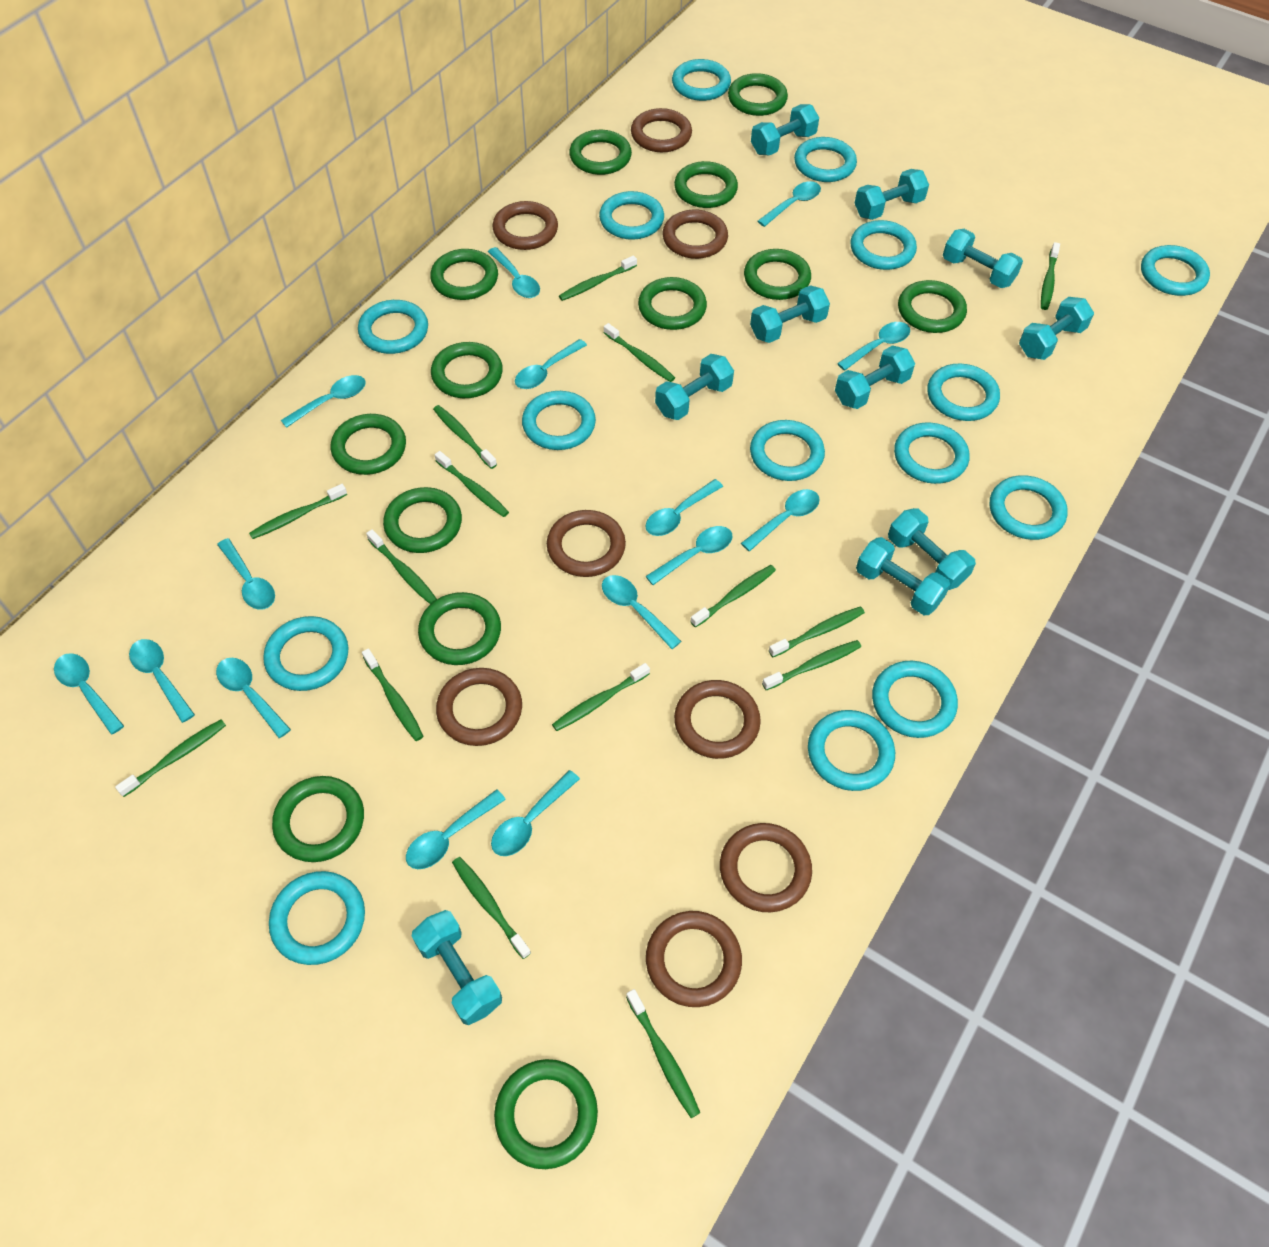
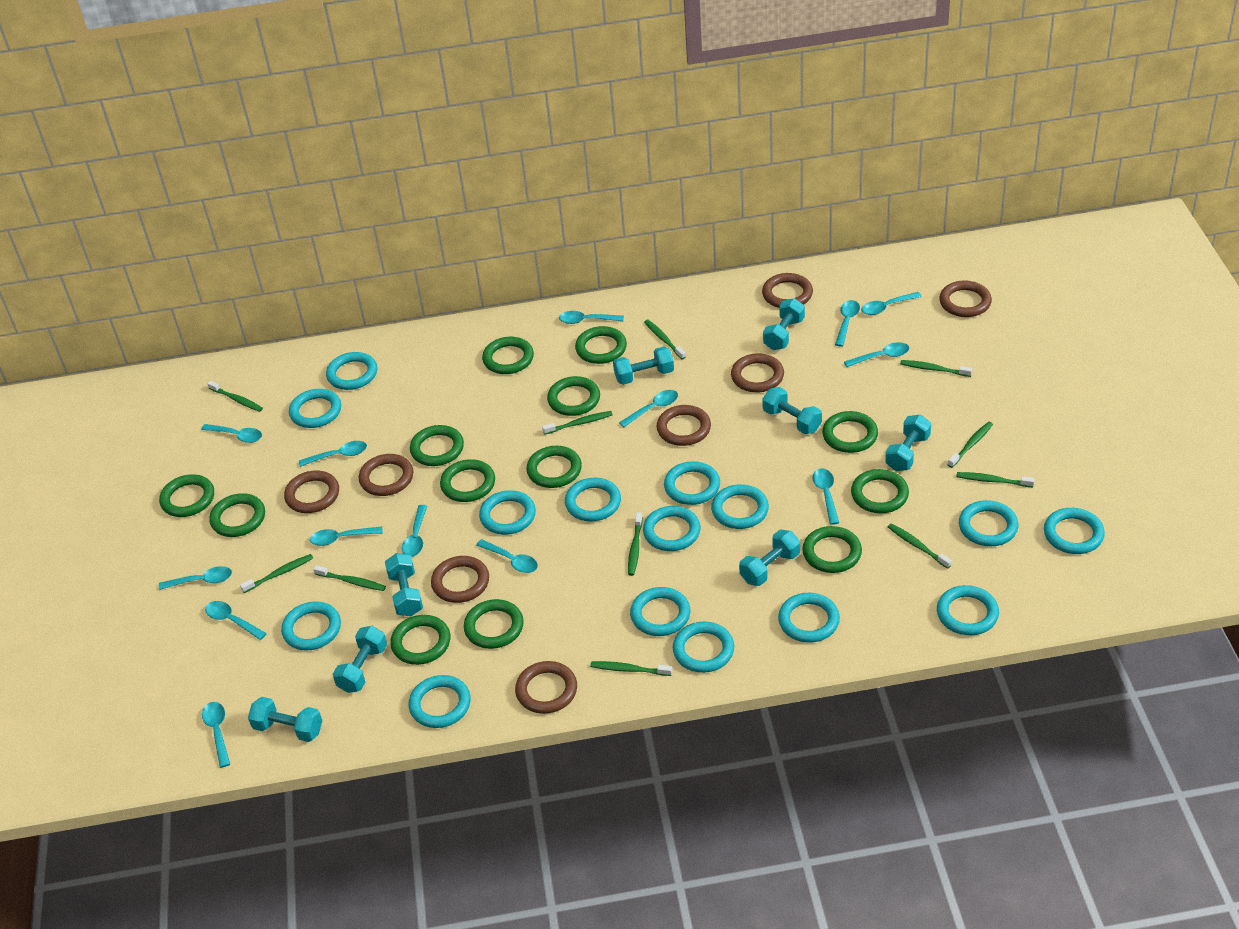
green toothbrush: 15 -> 11
turquoise dumbbell: 10 -> 8
turquoise spoon: 15 -> 14

